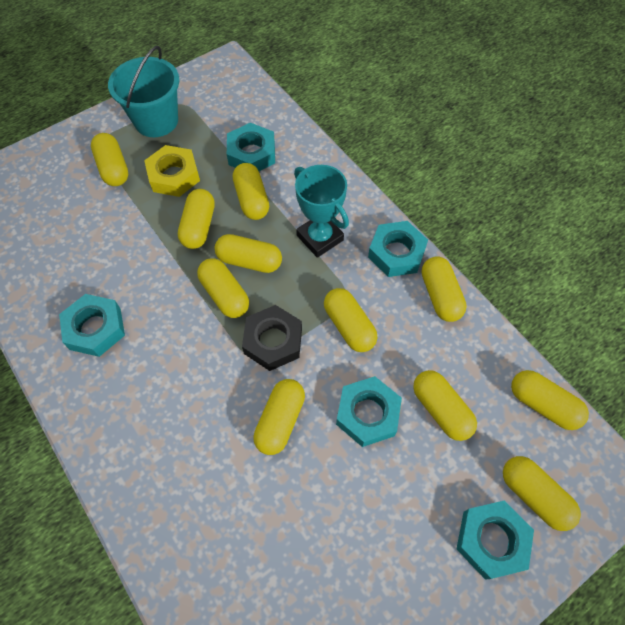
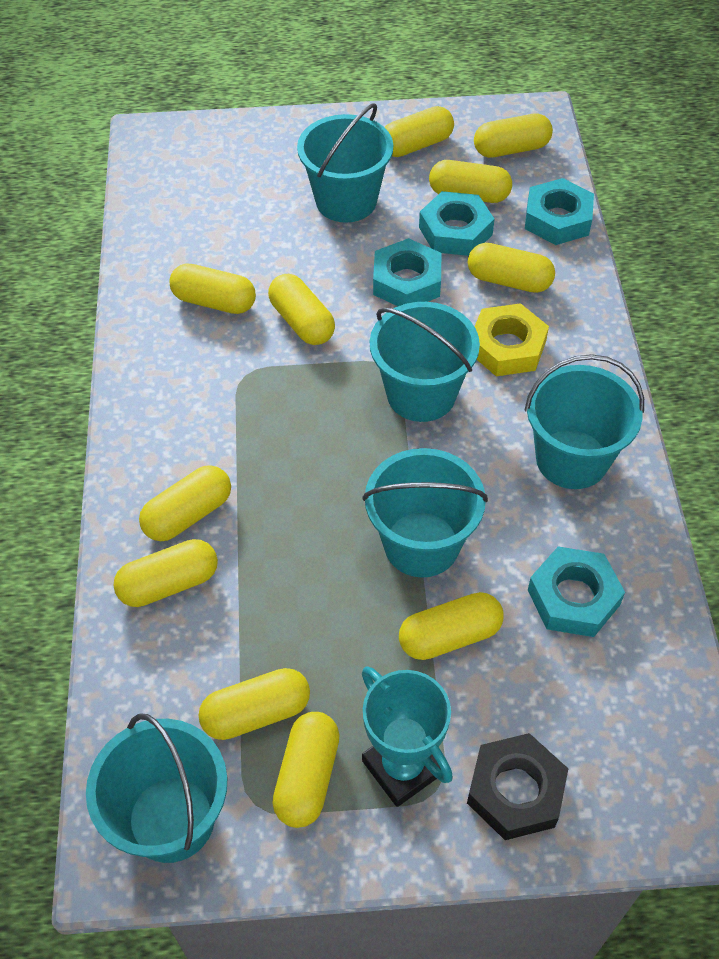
turquoise bucket: 1 -> 5
turquoise nut: 5 -> 4

